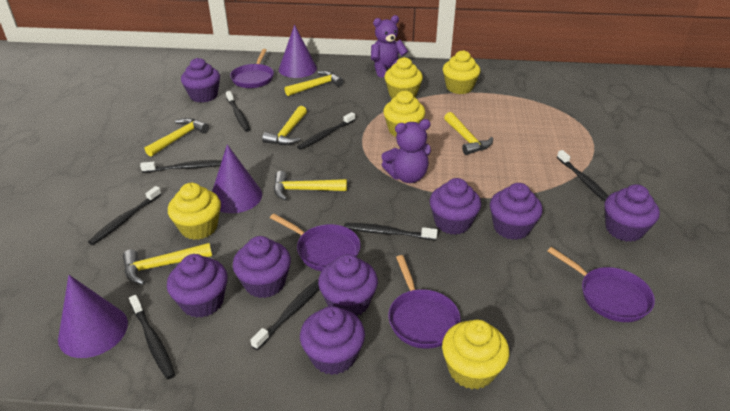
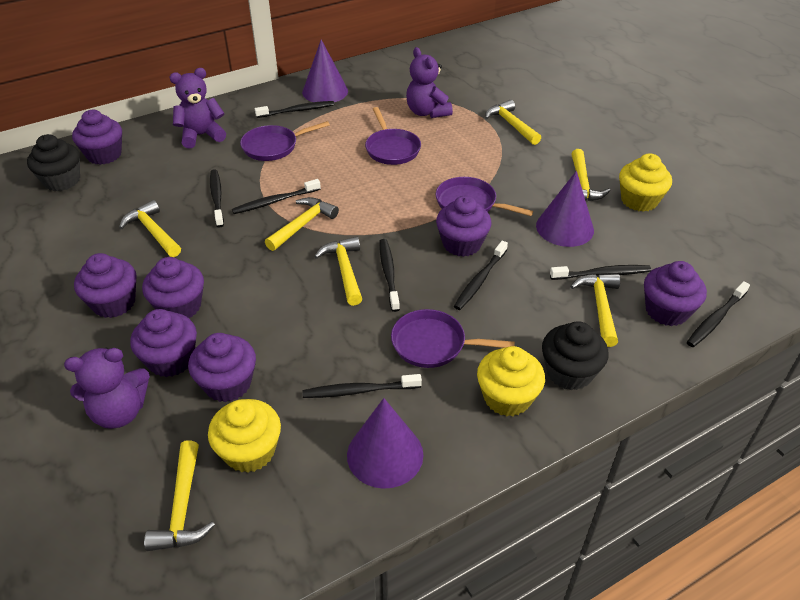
black cupcake: 0 -> 2
purple cupcake: 8 -> 7
purple teddy bear: 2 -> 3
yellow cupcake: 5 -> 3
yellow hammer: 6 -> 7

